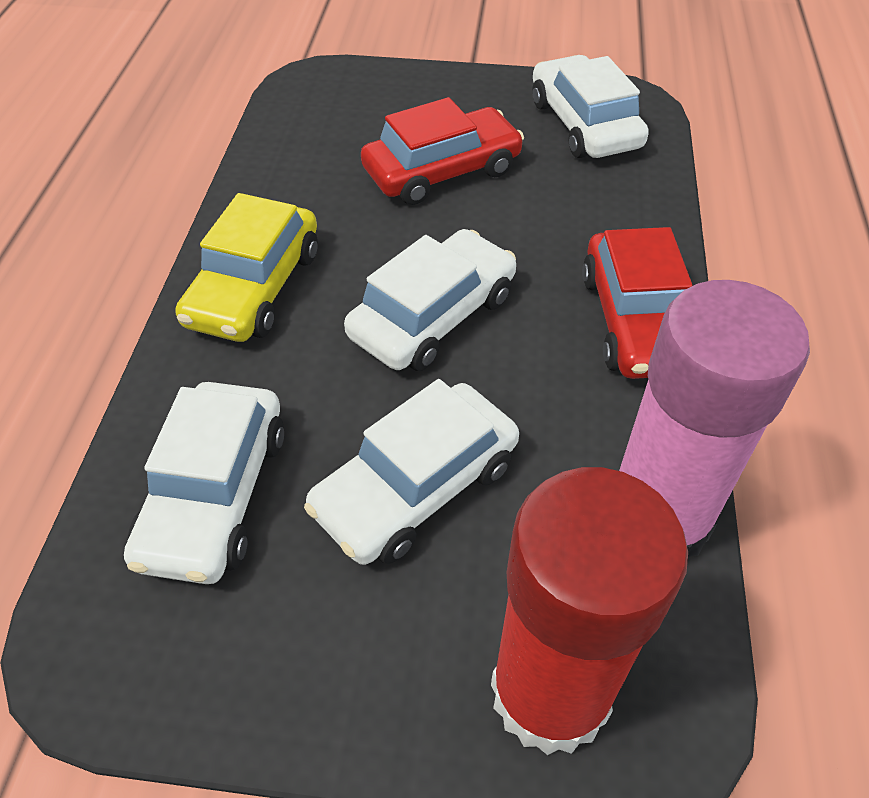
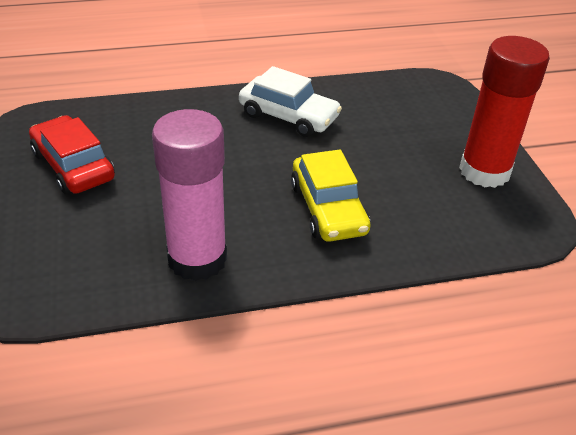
red car: 2 -> 1
white car: 4 -> 1

